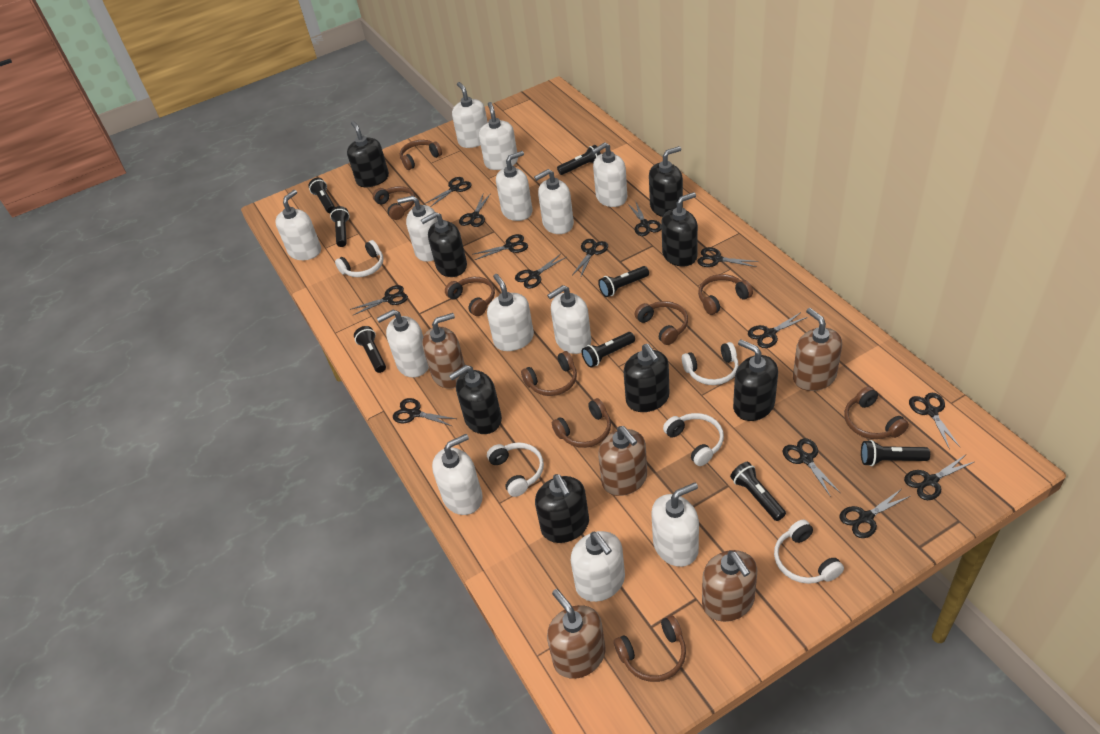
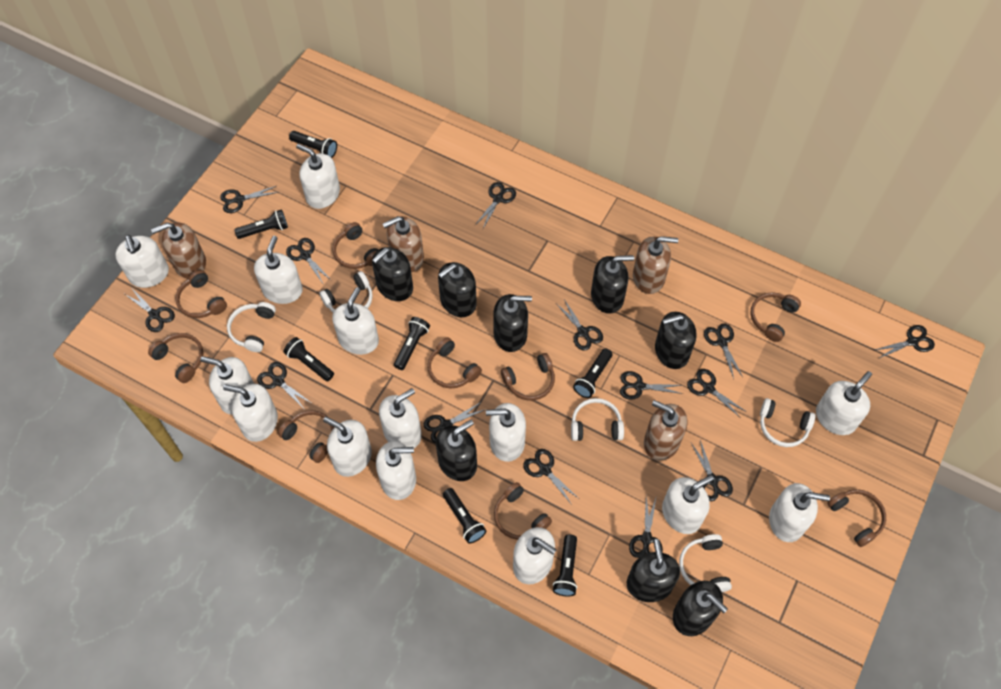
black flashlight: 8 -> 7
brown soap dispenser: 5 -> 4
white soap dispenser: 13 -> 14

